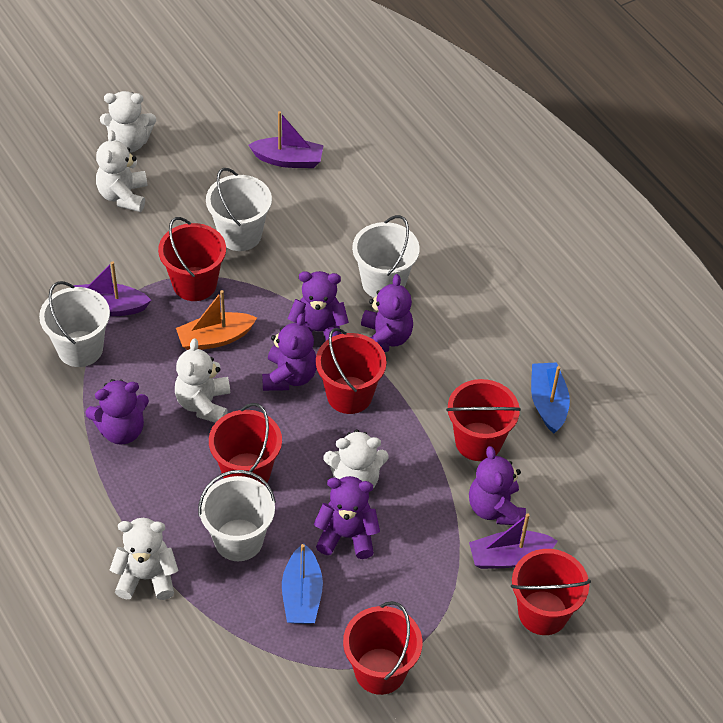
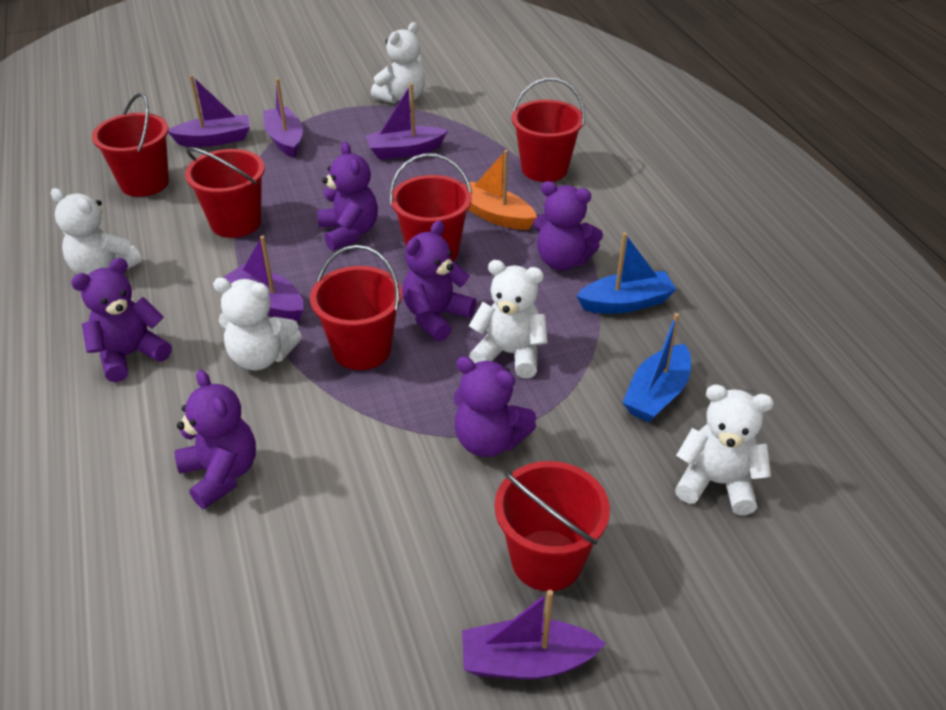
purple boat: 3 -> 5
white bucket: 4 -> 0

